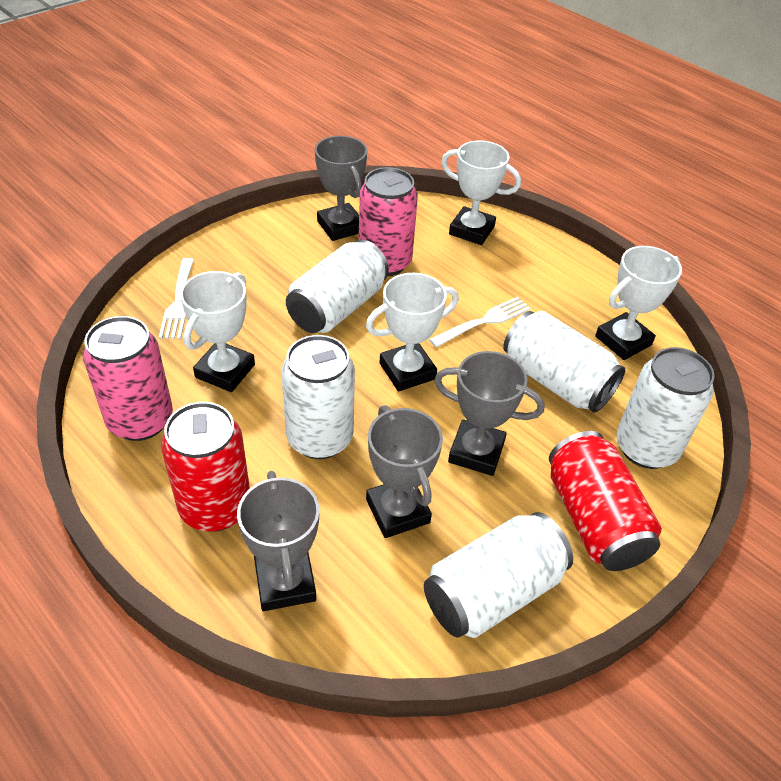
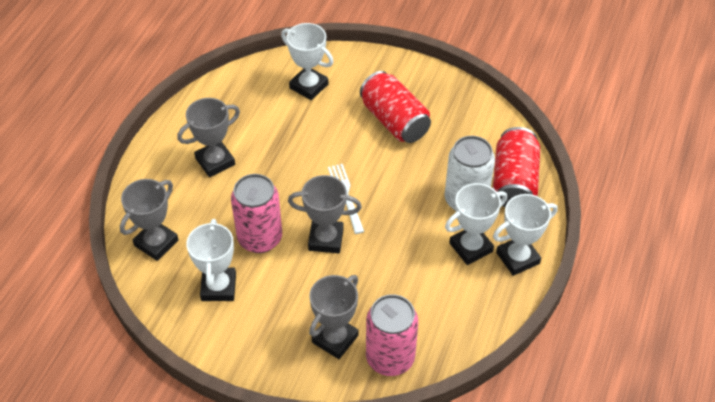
white can: 5 -> 1
white fork: 2 -> 1

